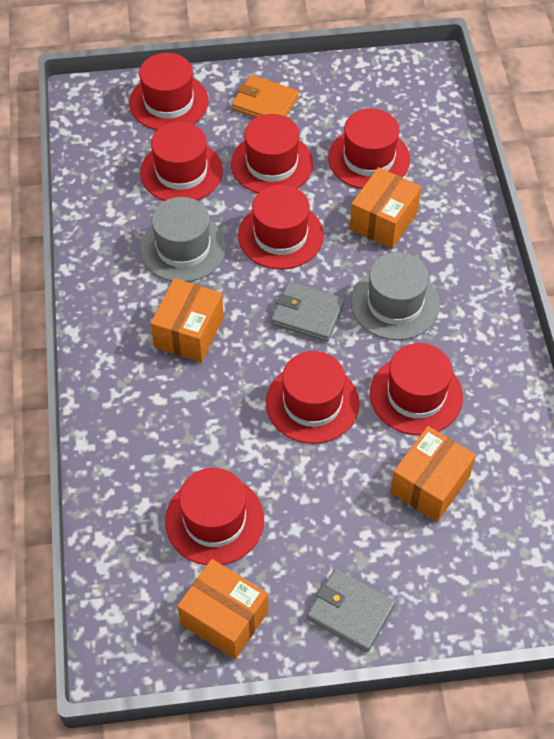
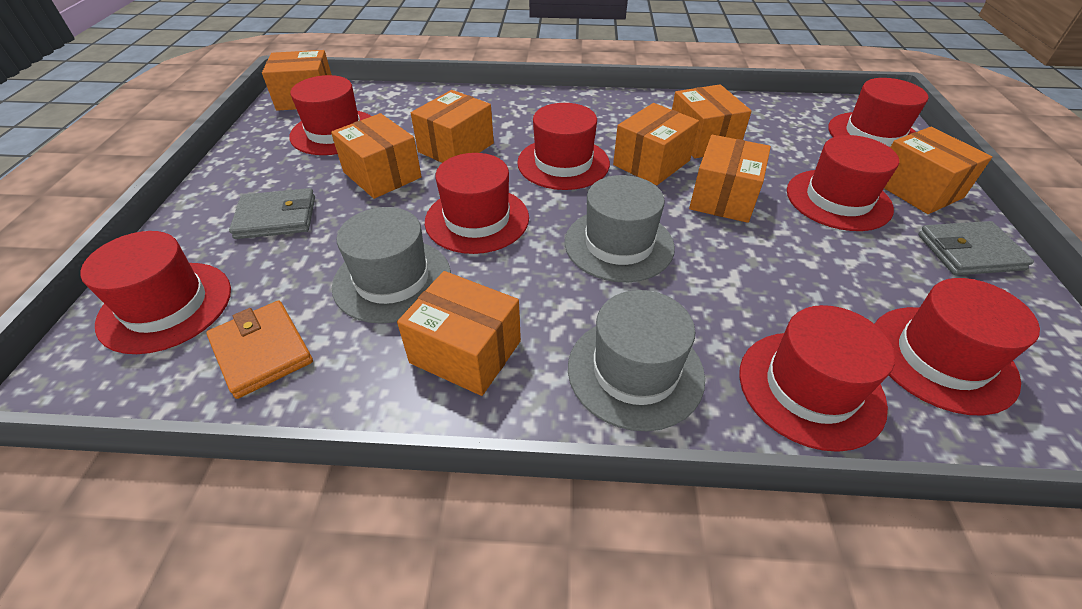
grey hat: 2 -> 3
orange box: 4 -> 8

